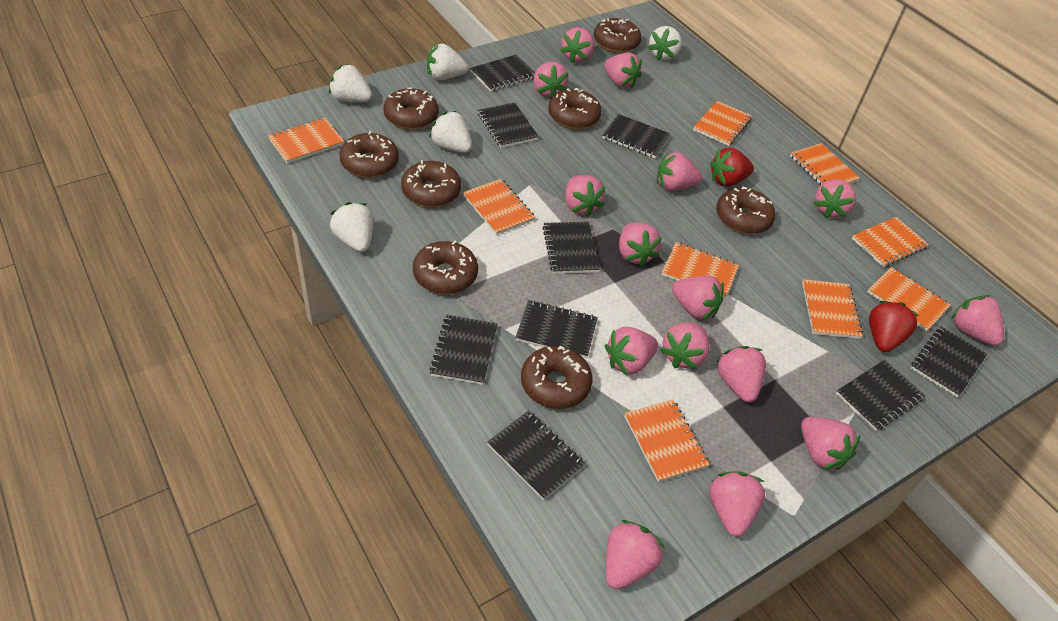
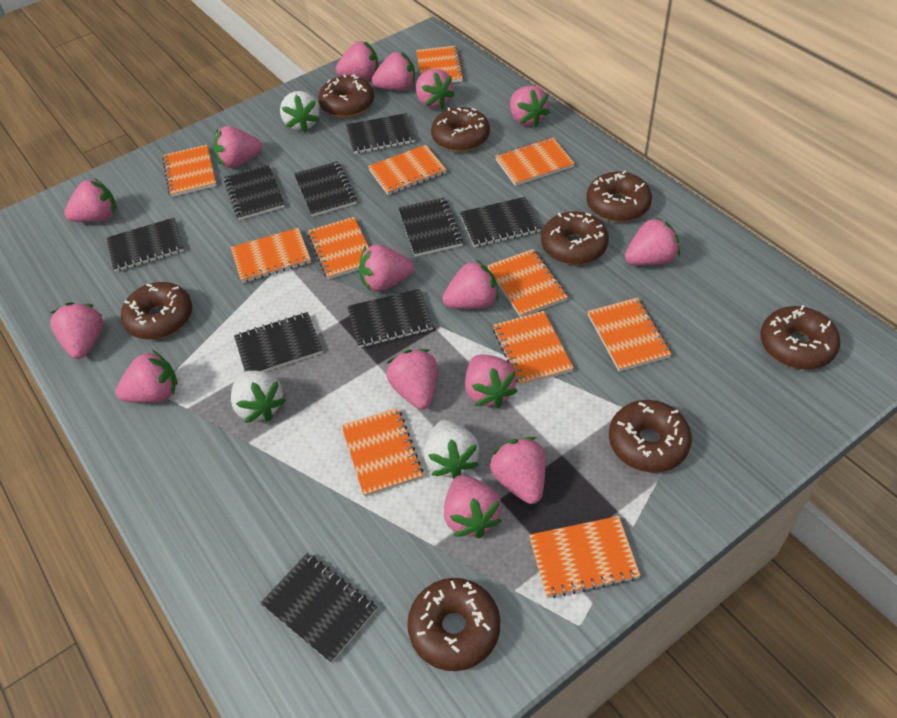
orange notebook: 9 -> 11
red strawberry: 2 -> 0
white strawberry: 5 -> 3

